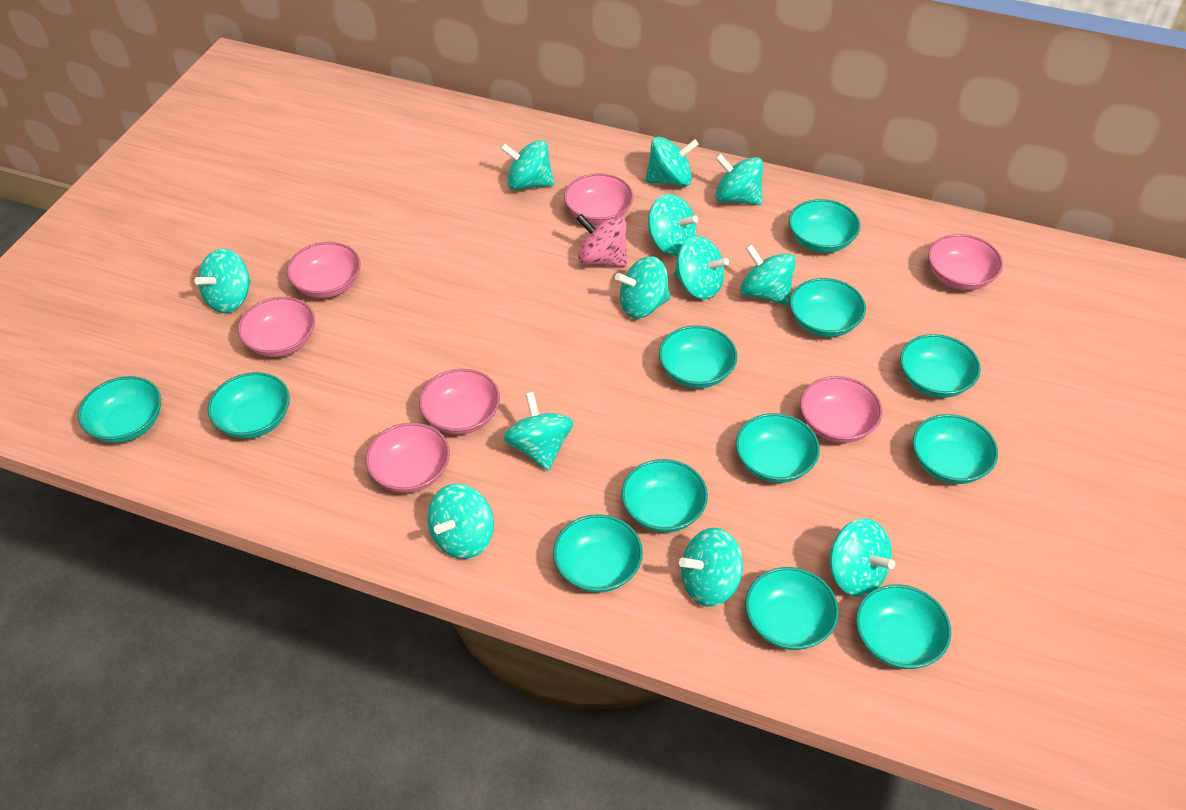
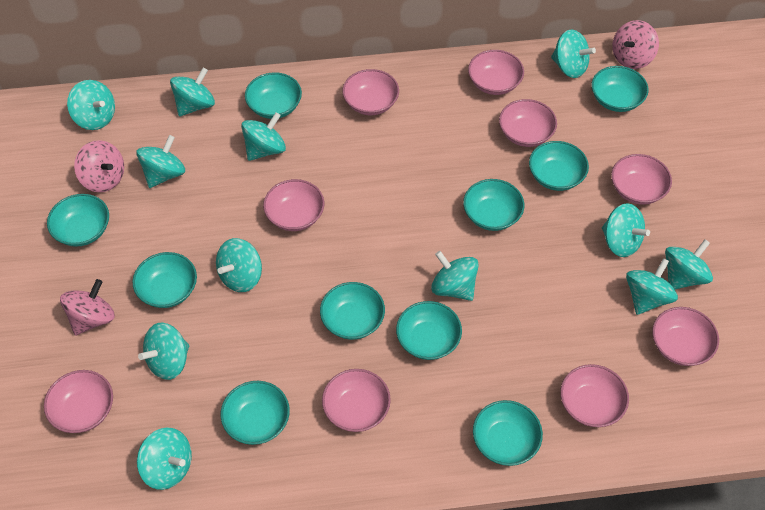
pink bowl: 7 -> 9
pink spinning top: 1 -> 3
turquoise bowl: 12 -> 10

